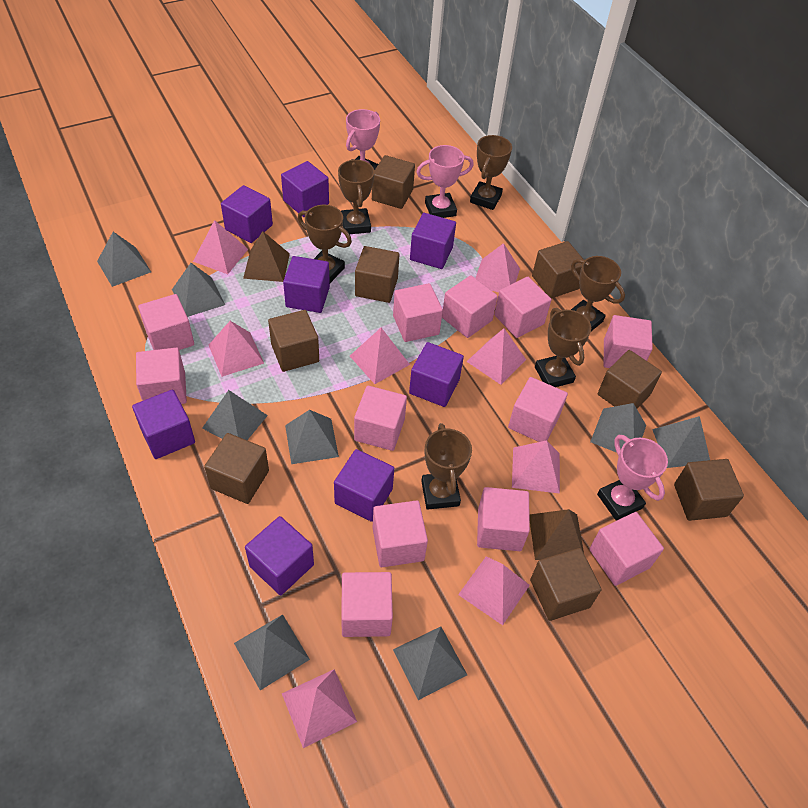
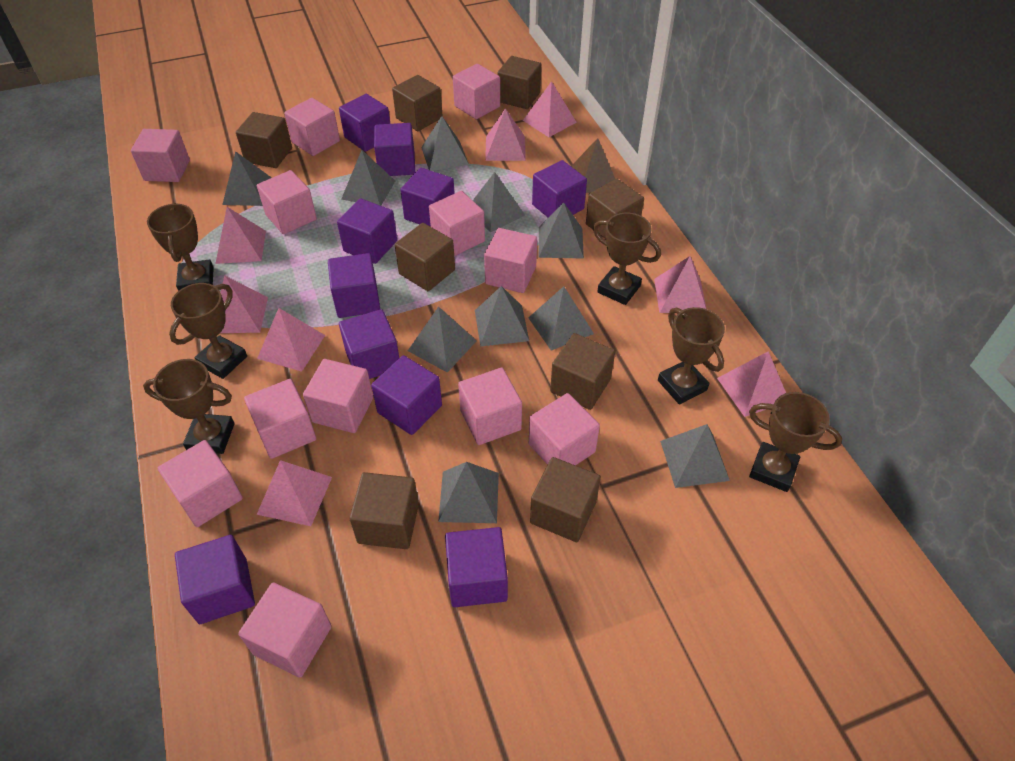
brown pyramid: 2 -> 1
grey pyramid: 8 -> 10
pink trophy: 3 -> 0
purple cube: 8 -> 10

